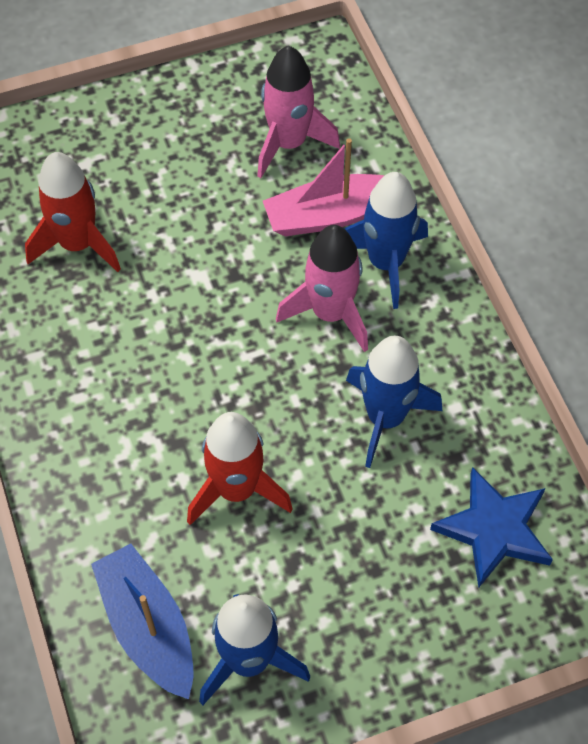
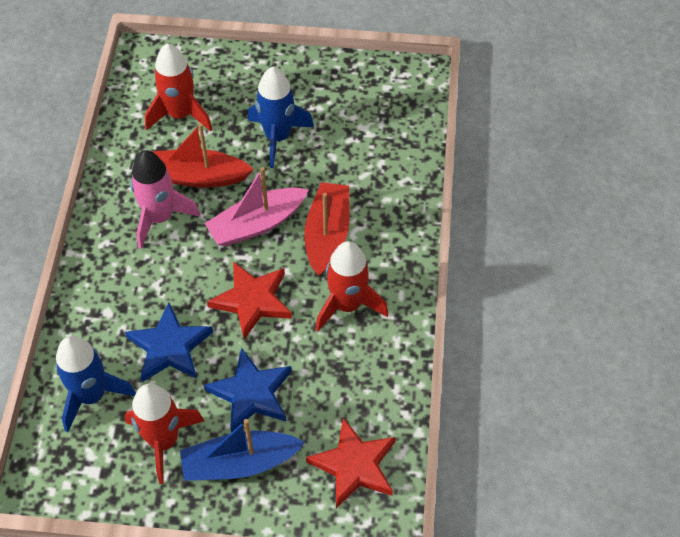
blue rocket: 3 -> 2
blue star: 1 -> 2
pink rocket: 2 -> 1
red boat: 0 -> 2
red rocket: 2 -> 3
red star: 0 -> 2

